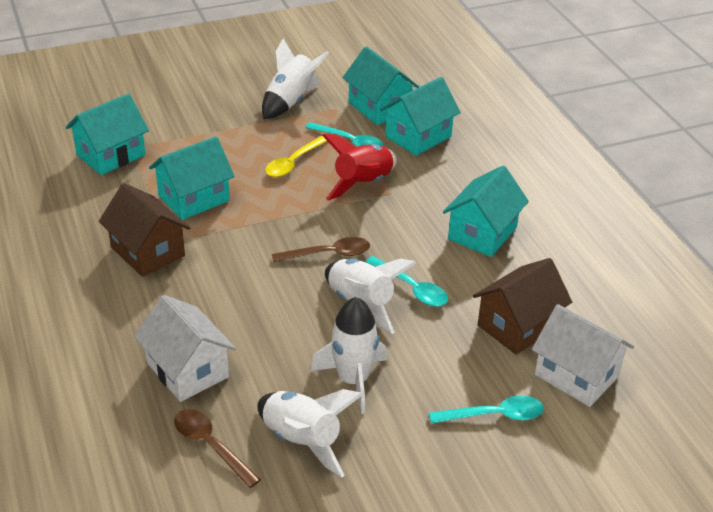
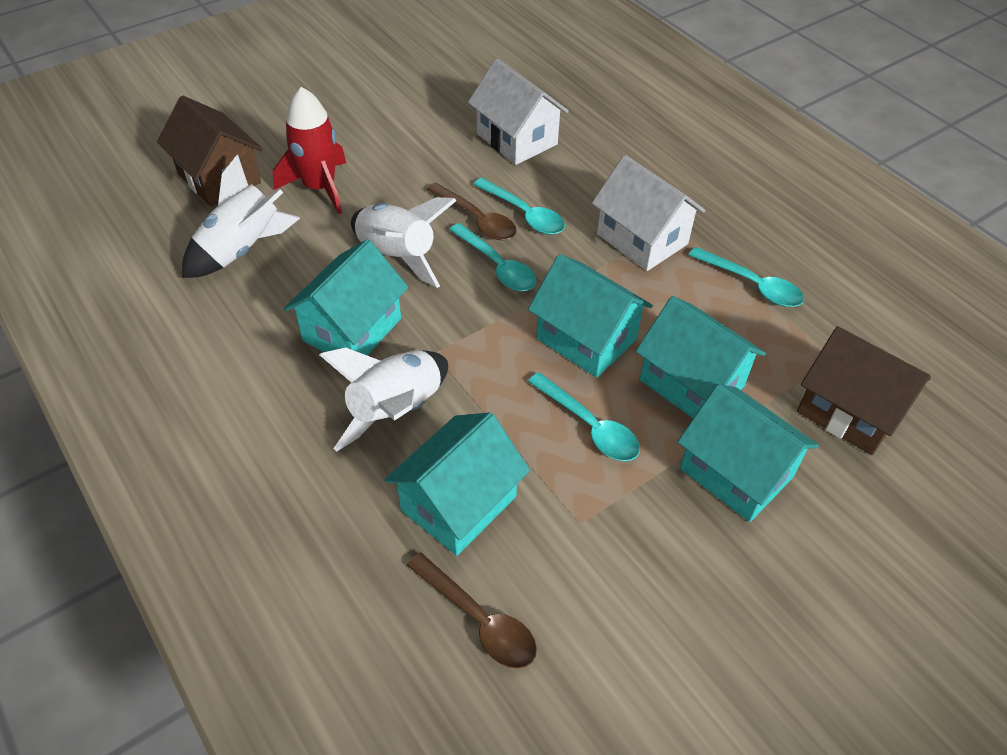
turquoise spoon: 3 -> 4
white rocket: 4 -> 3
yellow spoon: 1 -> 0

